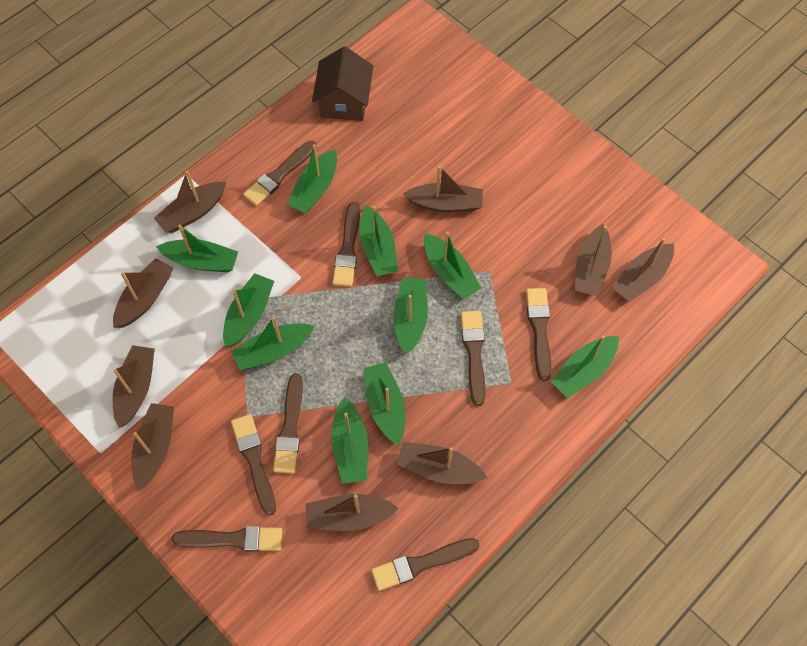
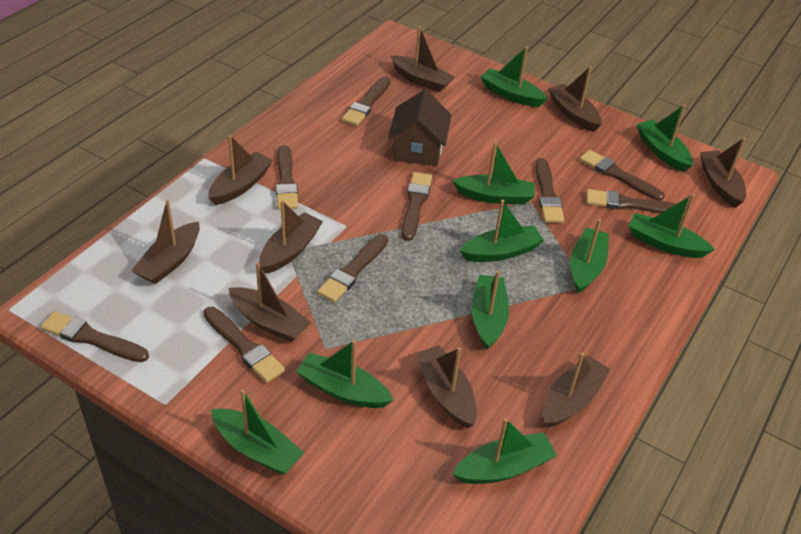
brown brush: 8 -> 9

